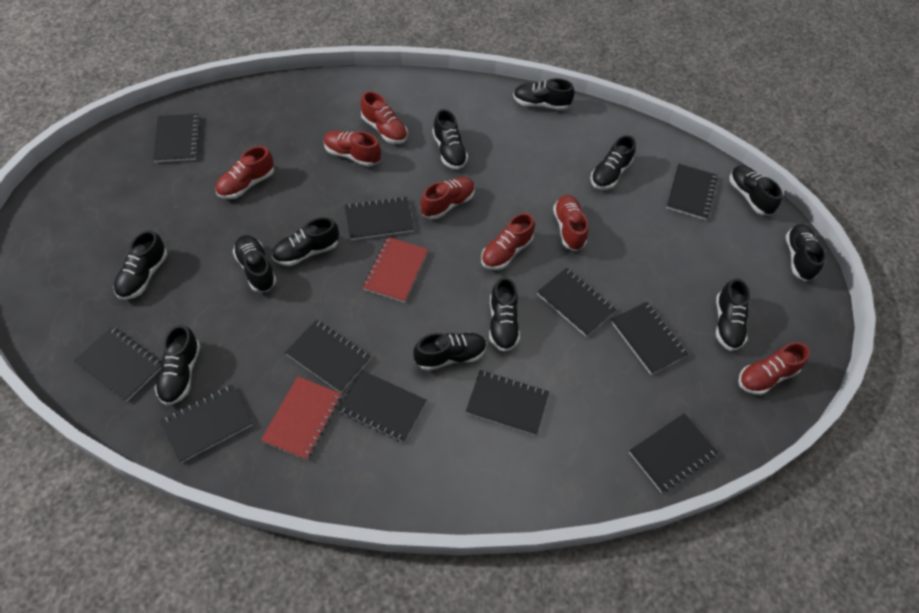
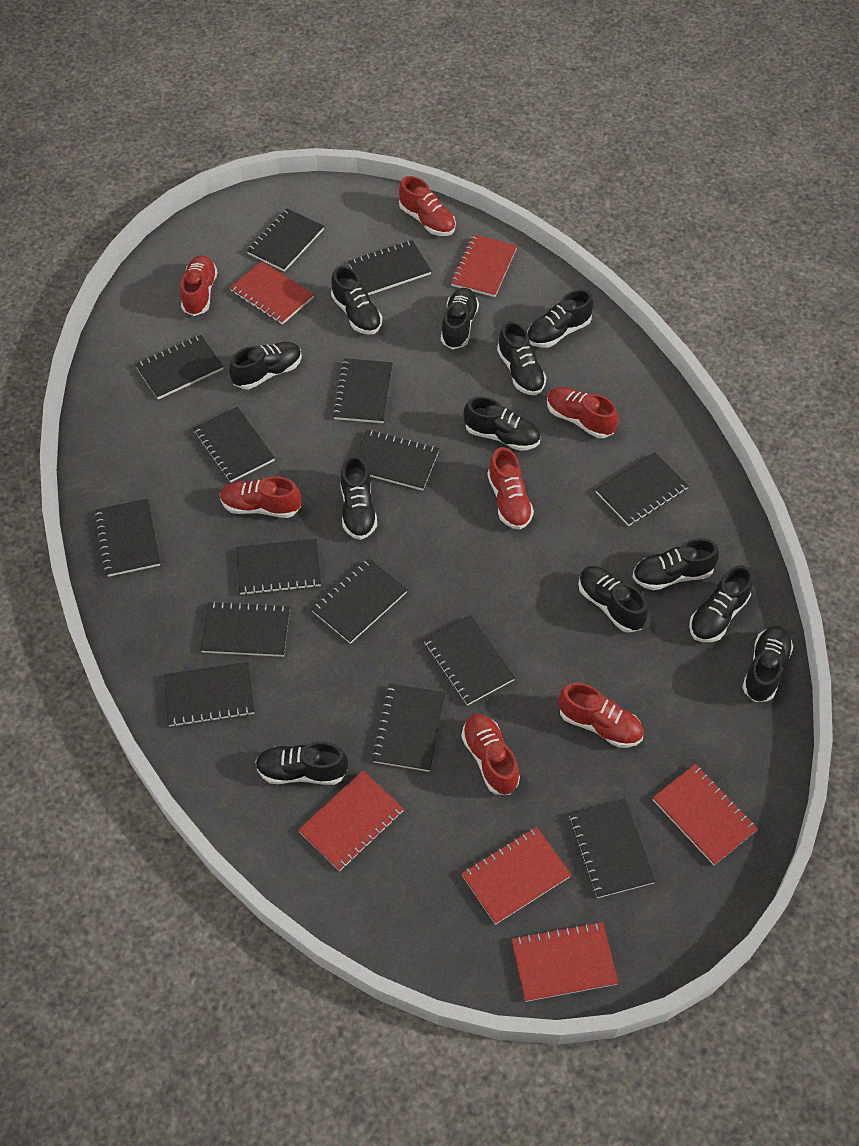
black notebook: 11 -> 15
red notebook: 2 -> 6

